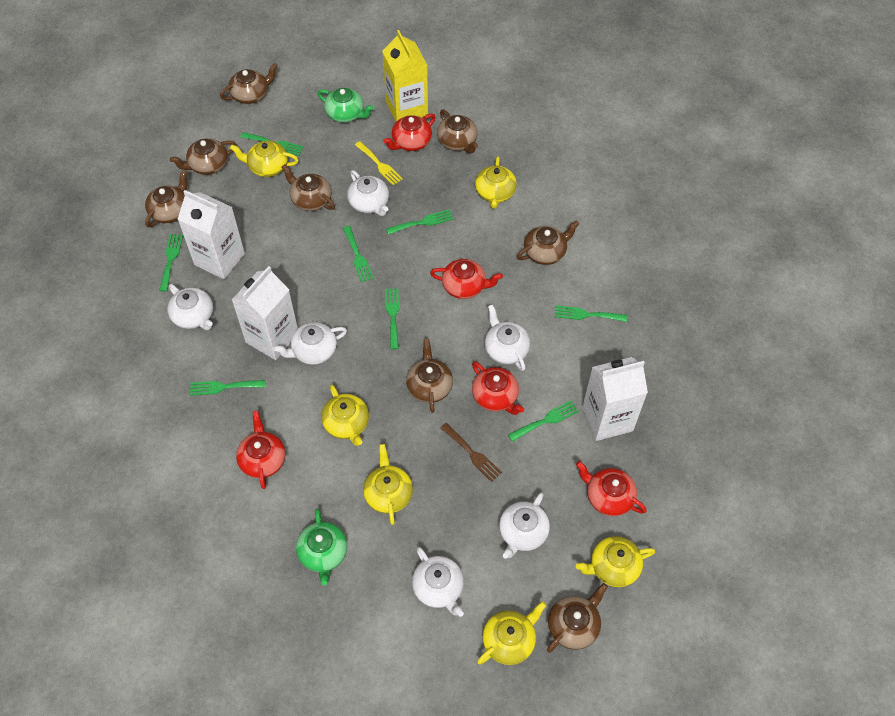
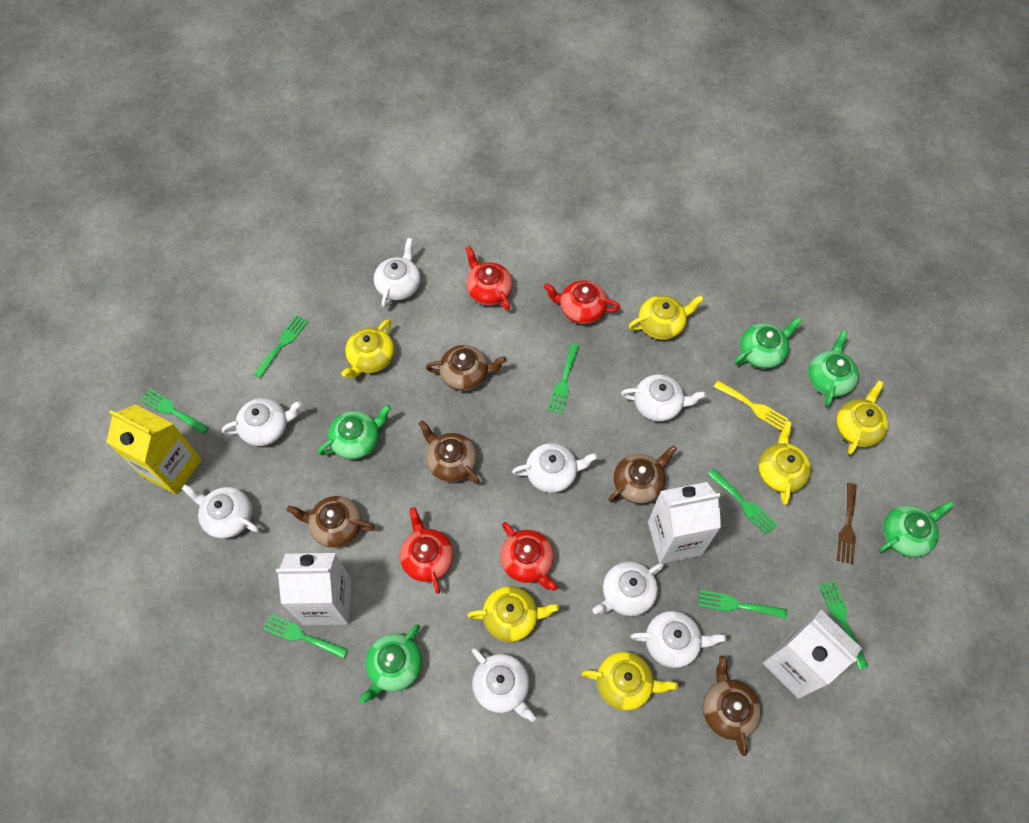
brown teapot: 8 -> 5
green fork: 8 -> 7
green teapot: 2 -> 5
red teapot: 5 -> 4
white teapot: 6 -> 8

